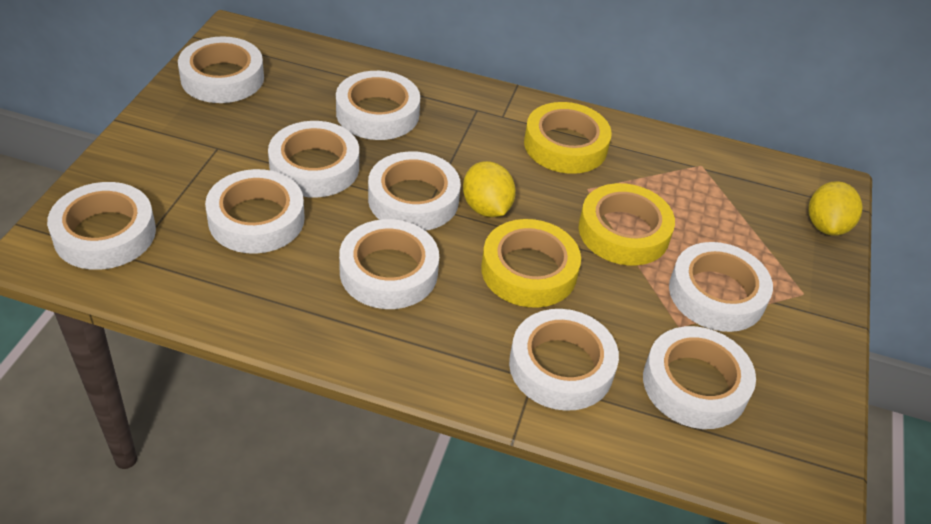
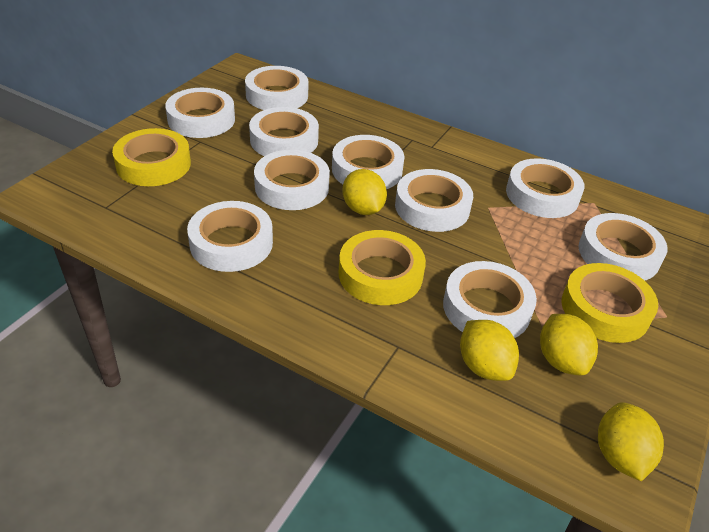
yellow lemon: 2 -> 4

